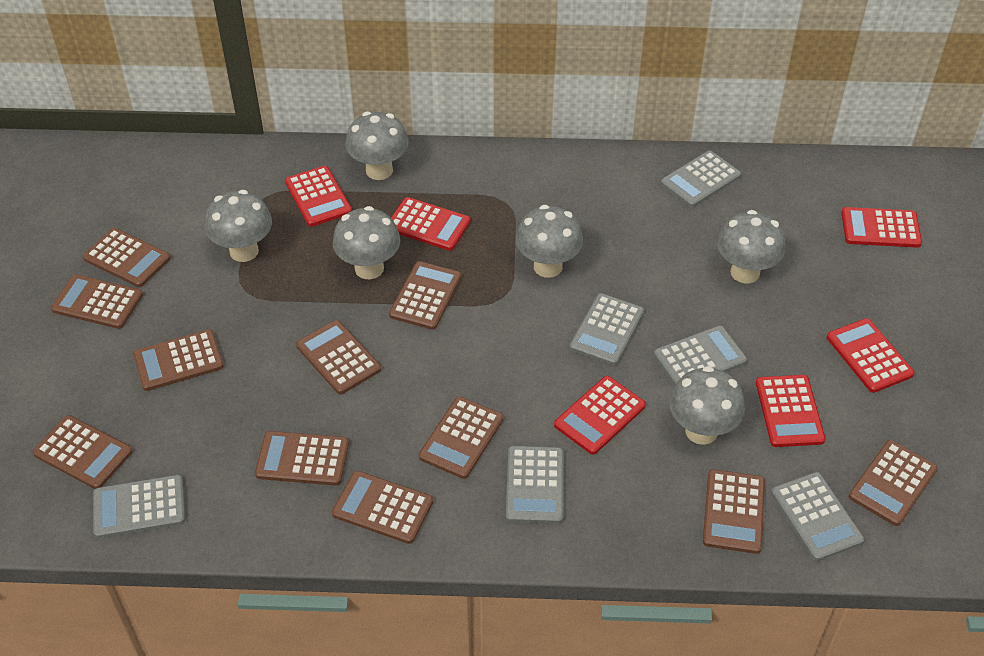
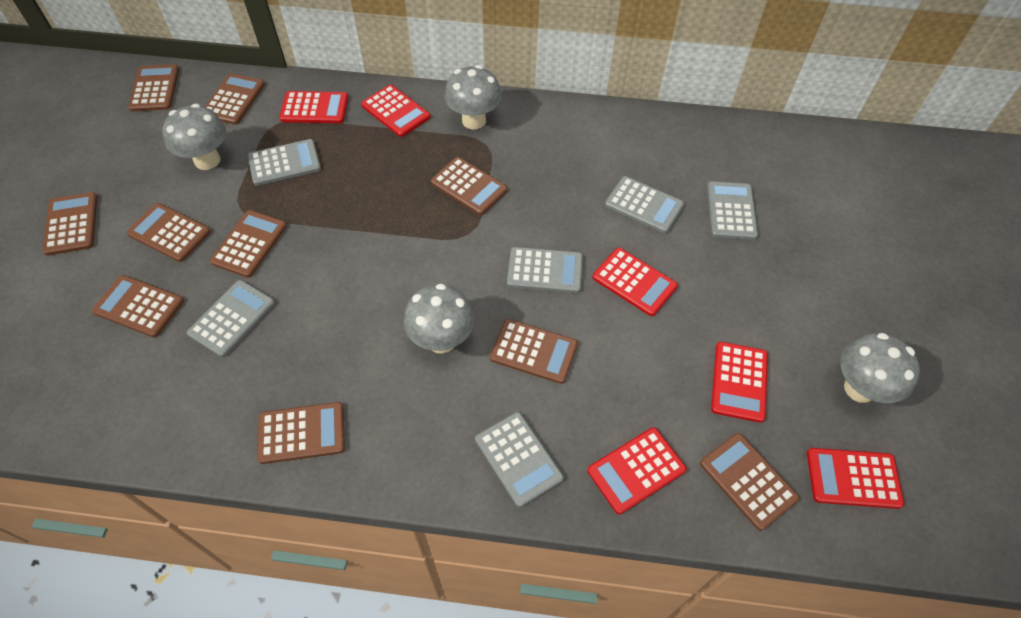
brown calculator: 11 -> 10
grey mushroom: 6 -> 4

